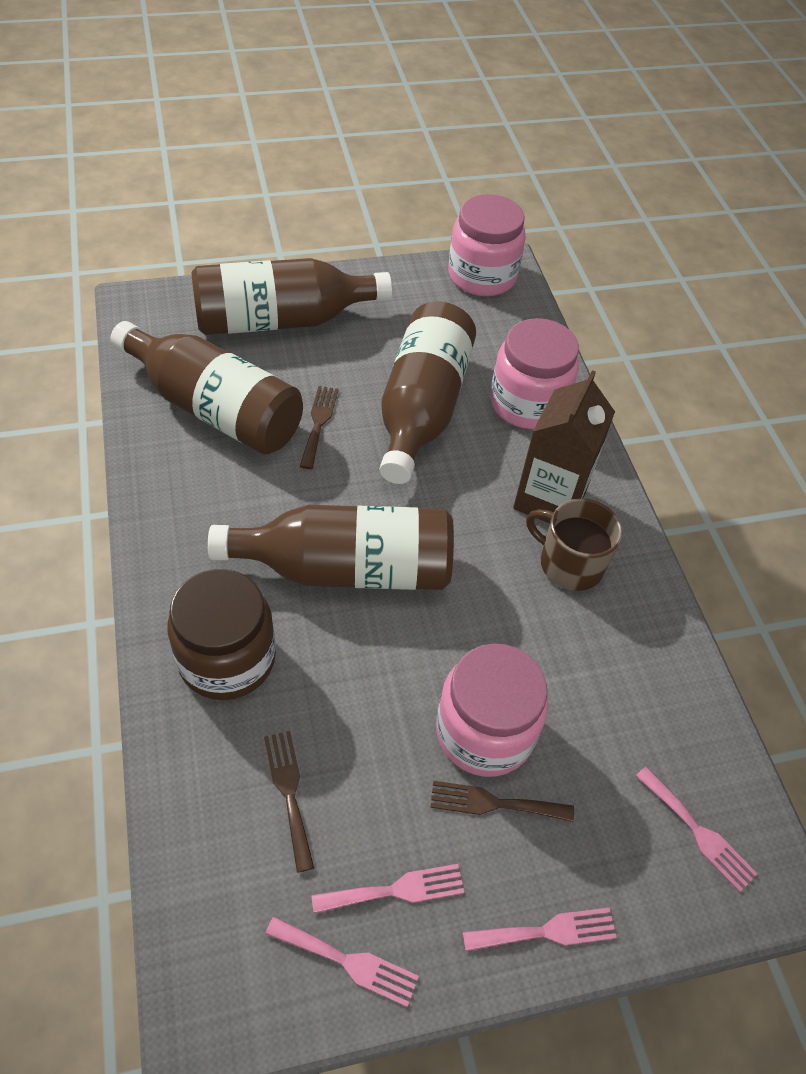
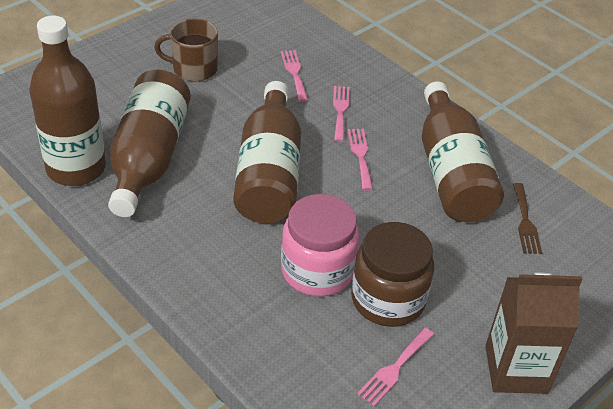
brown fork: 3 -> 1
pink jar: 3 -> 1

